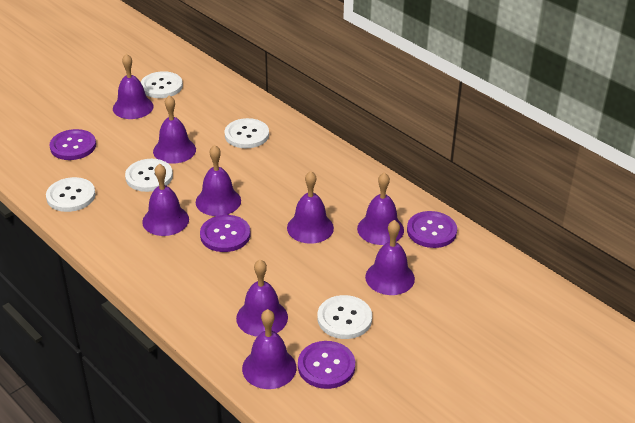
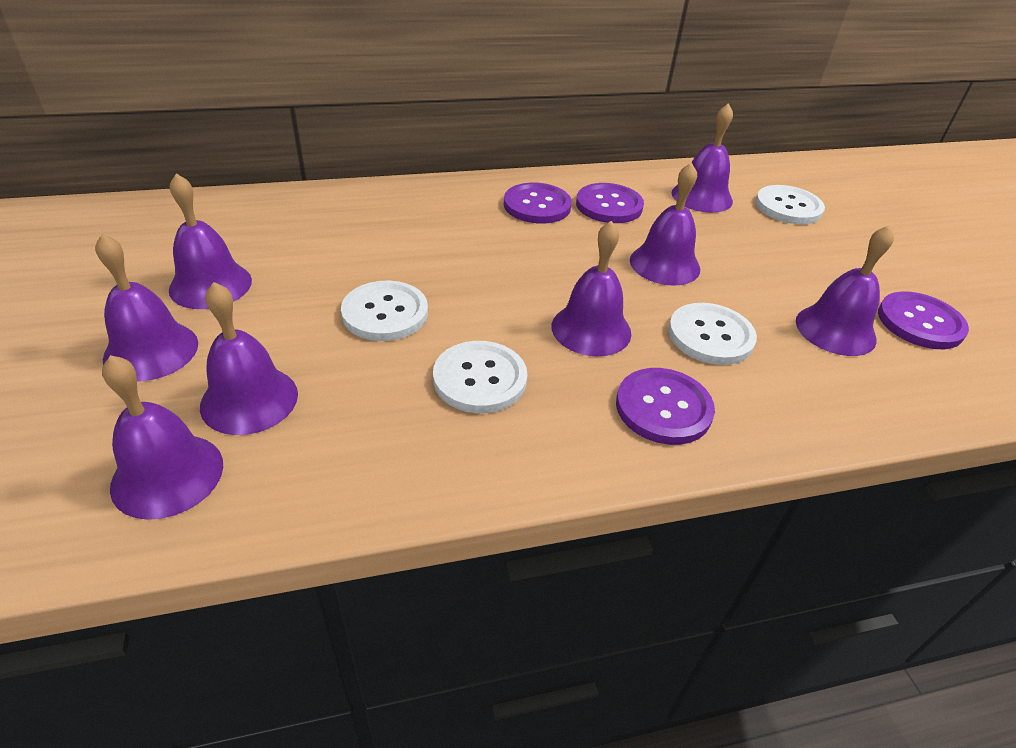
purple bell: 9 -> 8
white button: 5 -> 4

